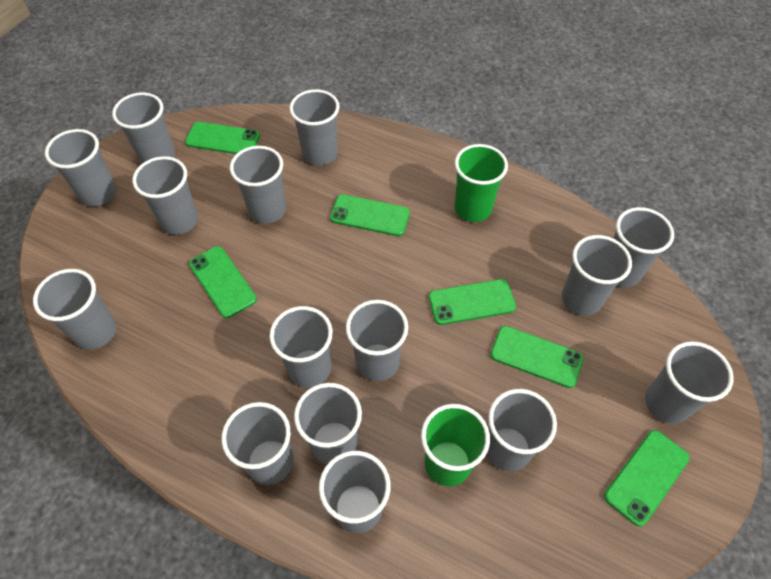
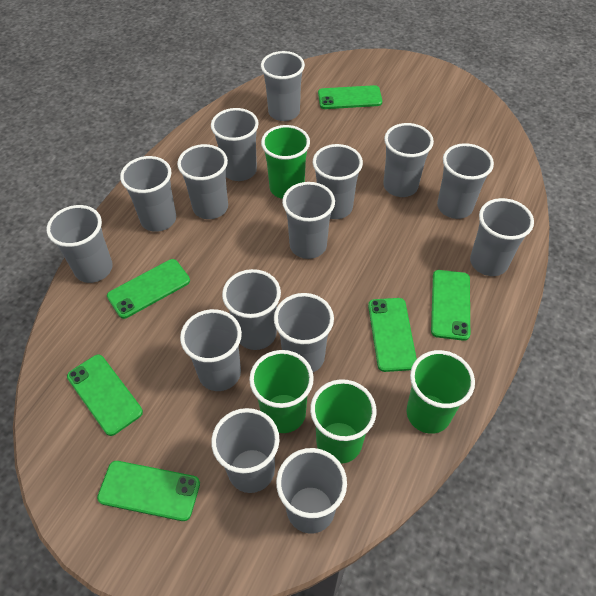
green cup: 2 -> 4

